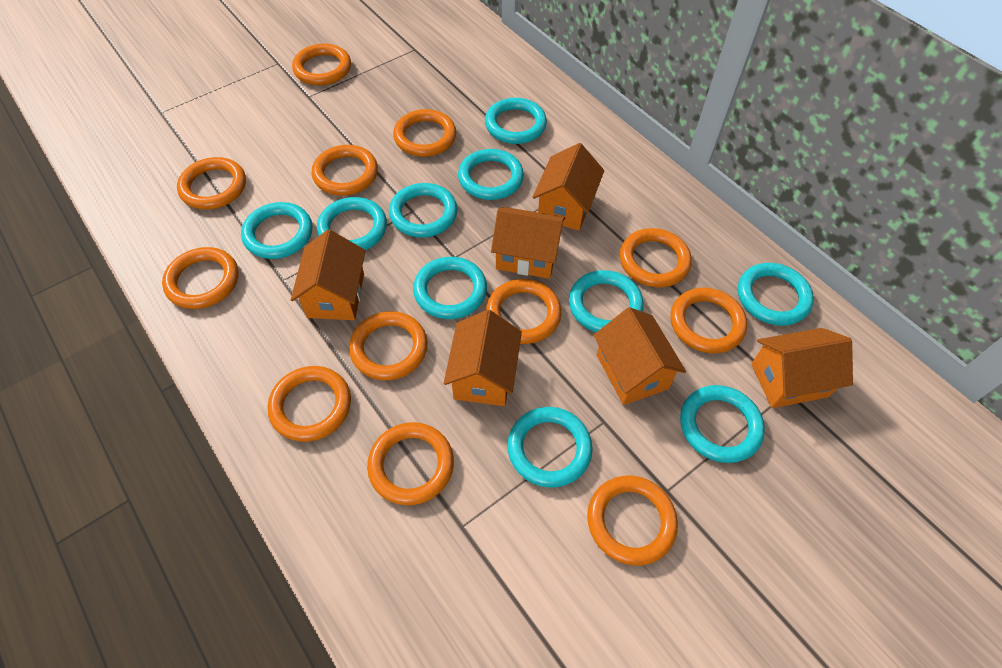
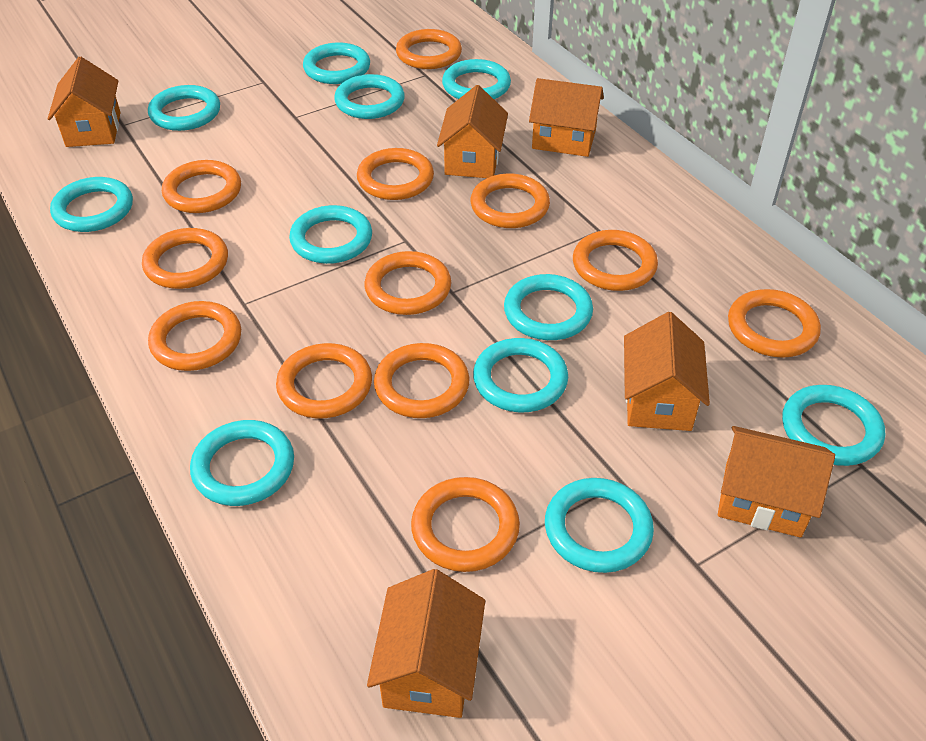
turquoise ring: 10 -> 11

